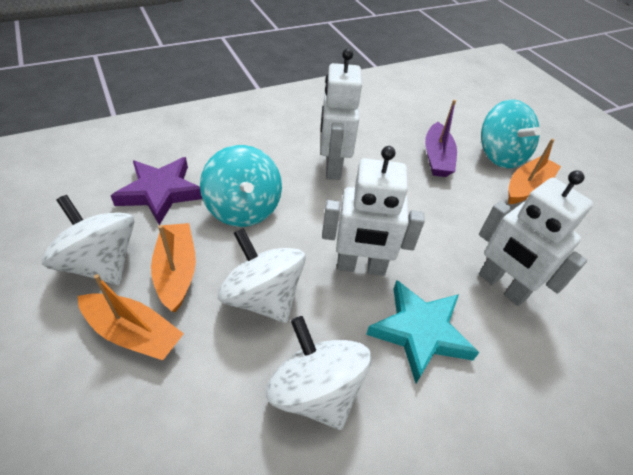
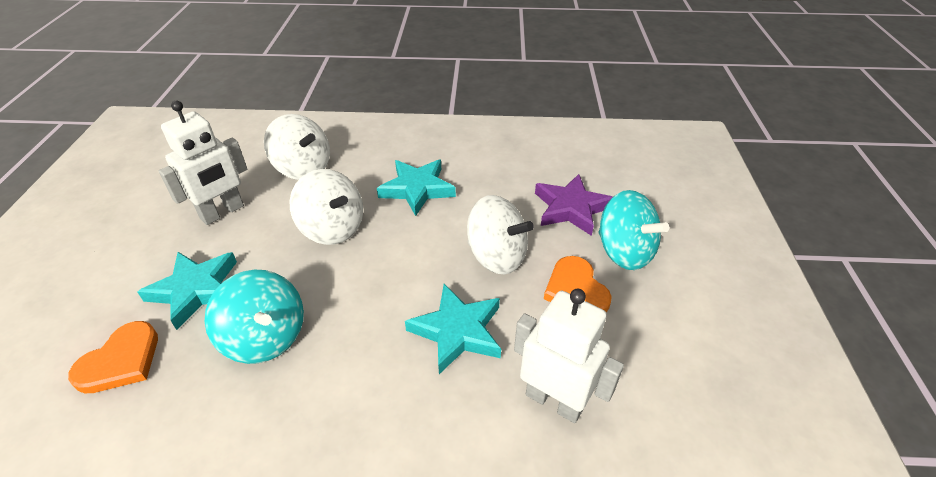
orange boat: 3 -> 0
orange heart: 0 -> 2
purple boat: 1 -> 0
turquoise star: 1 -> 3
white robot: 3 -> 2

